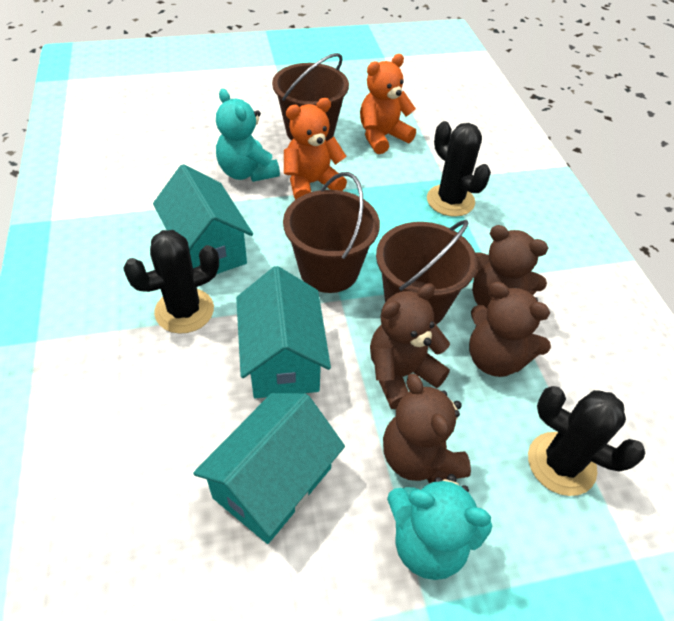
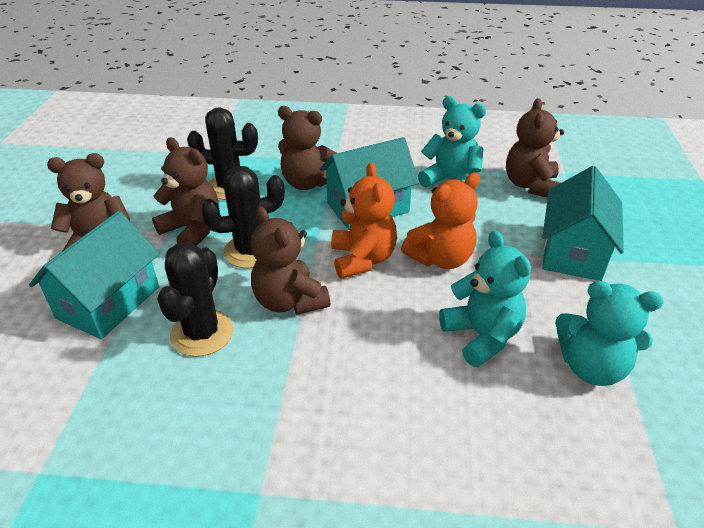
brown bucket: 3 -> 0
brown teddy bear: 4 -> 5
turquoise teddy bear: 2 -> 3

